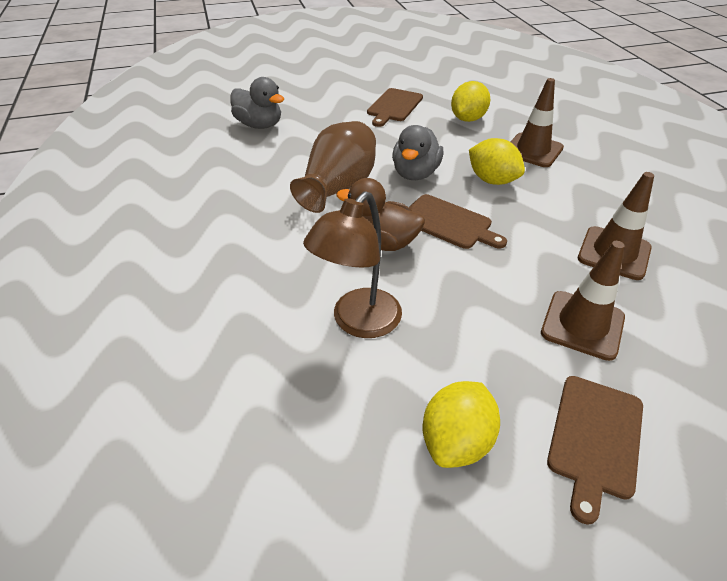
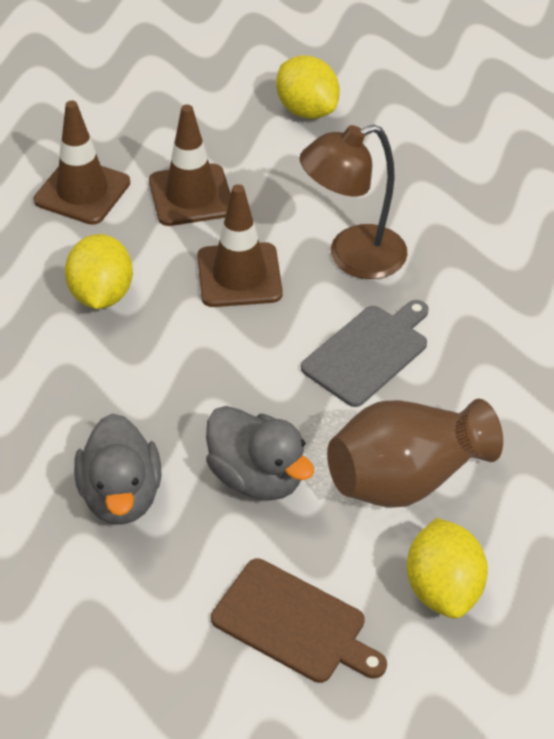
brown cutting board: 3 -> 1
brown duck: 1 -> 0
grey cutting board: 0 -> 1

